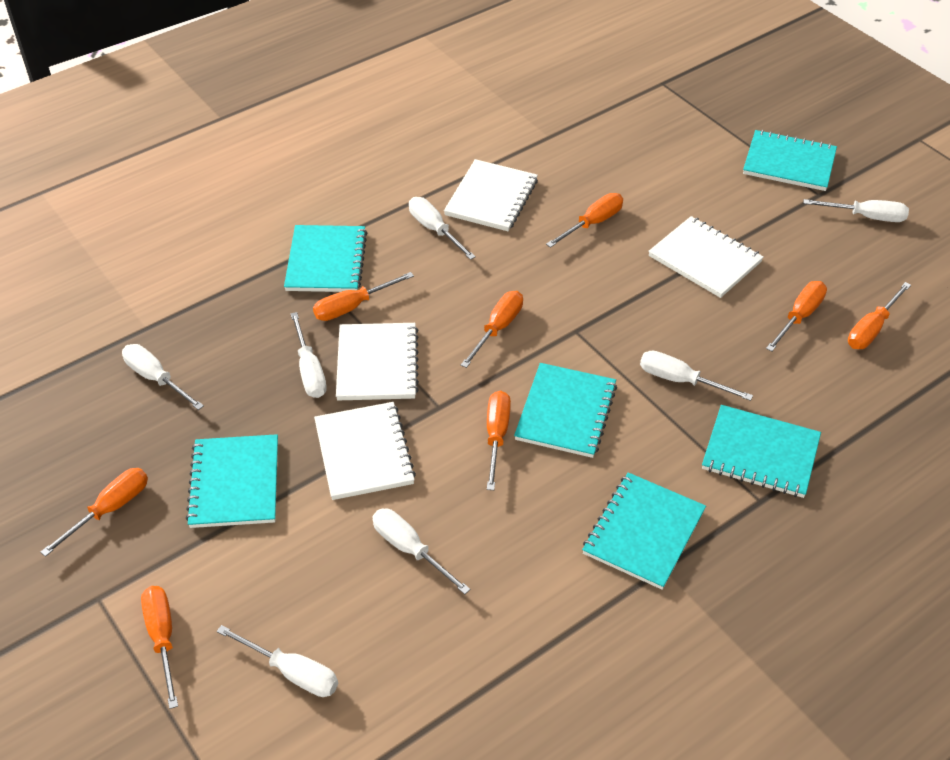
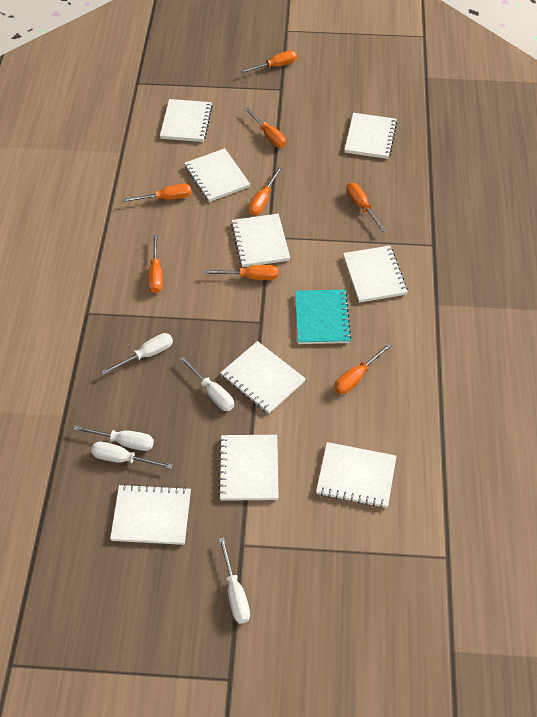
turquoise notebook: 6 -> 1
white notebook: 4 -> 9
white screwdriver: 7 -> 5

